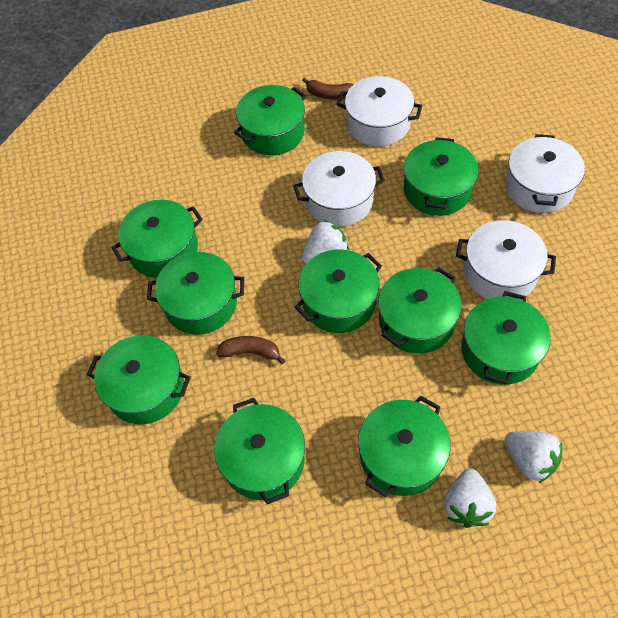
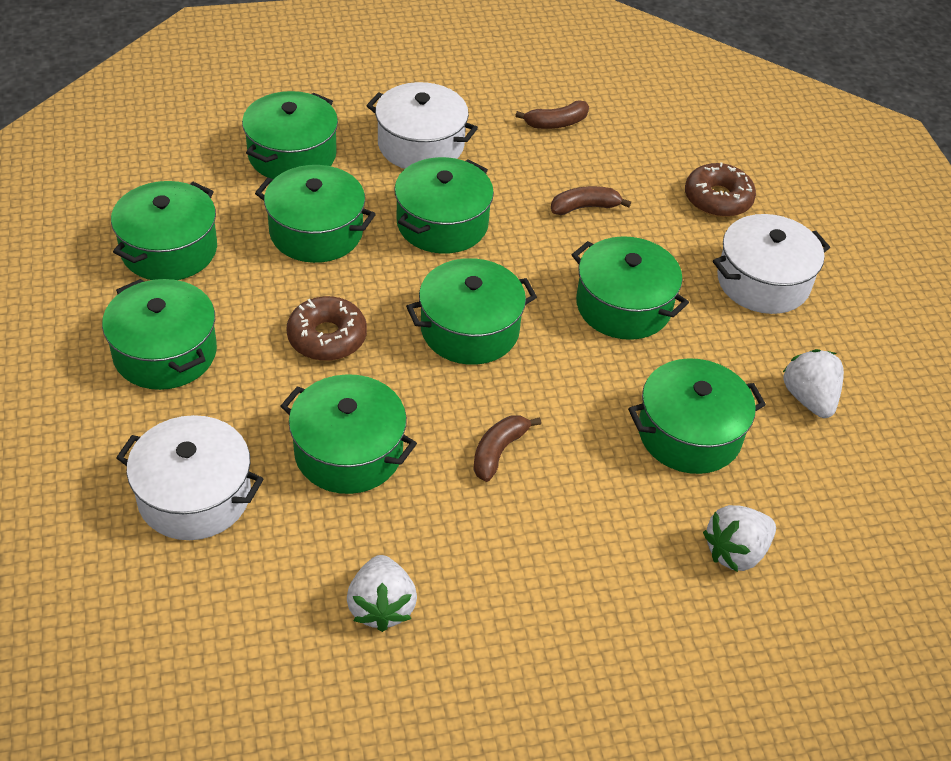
brown banana: 2 -> 3
brown donut: 0 -> 2
green pot: 10 -> 9
white pot: 4 -> 3

